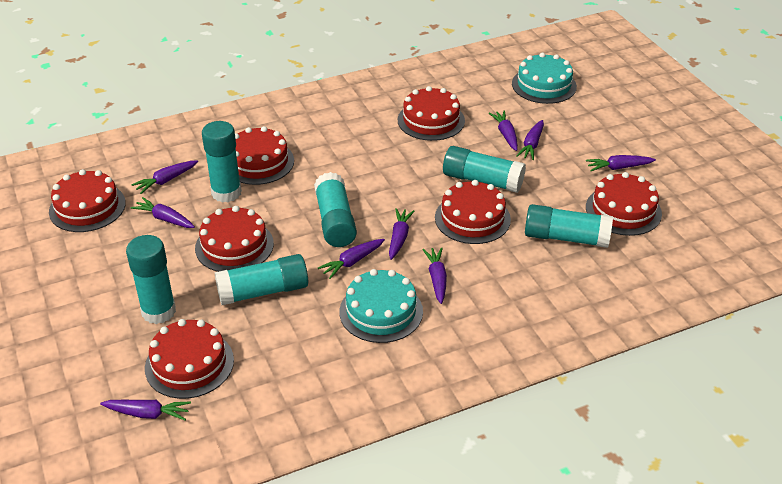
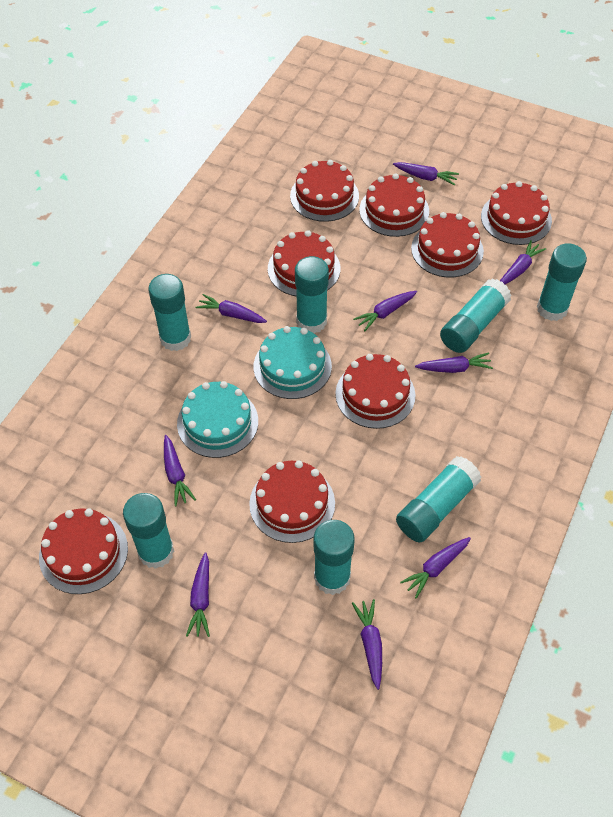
red cake: 7 -> 8
turquoise glue stick: 6 -> 7

